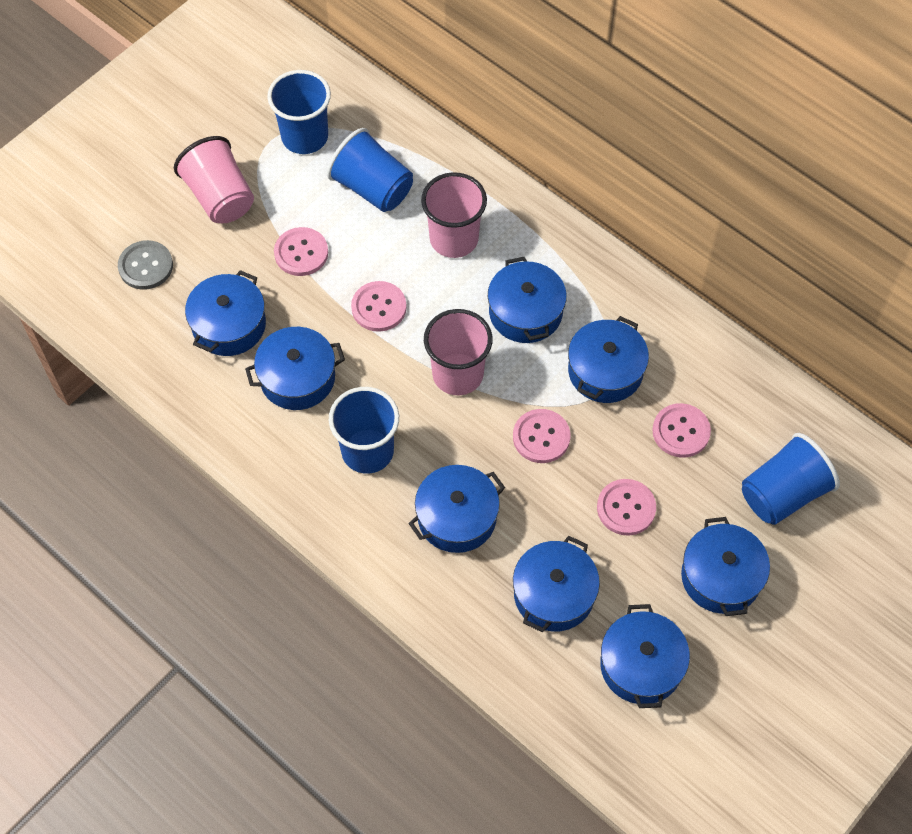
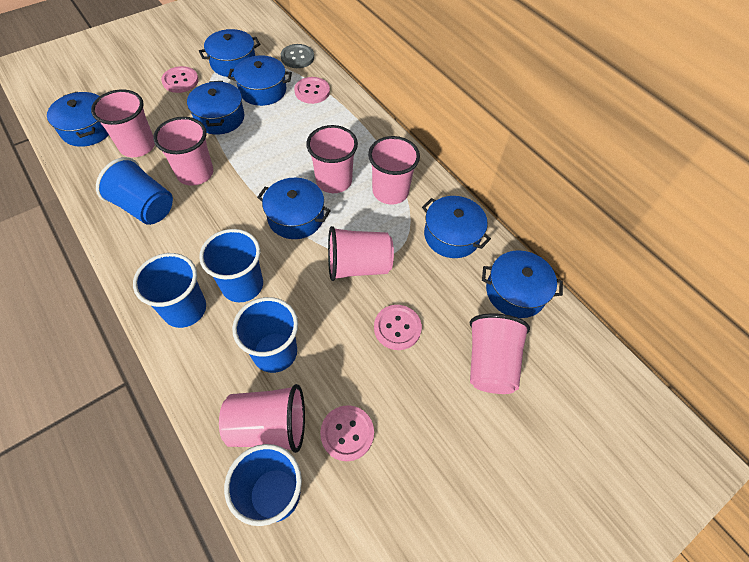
blue cup: 4 -> 5
blue pot: 8 -> 7
pink button: 5 -> 4
pink cup: 3 -> 7

